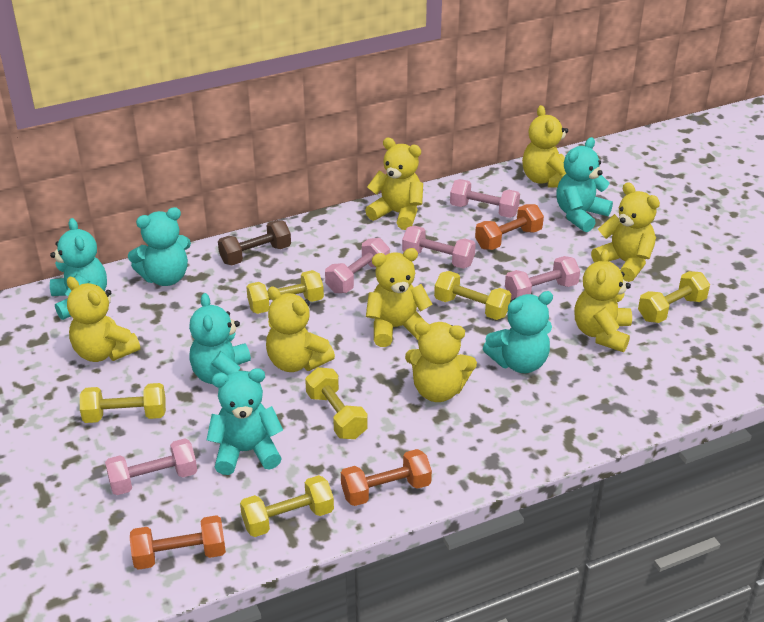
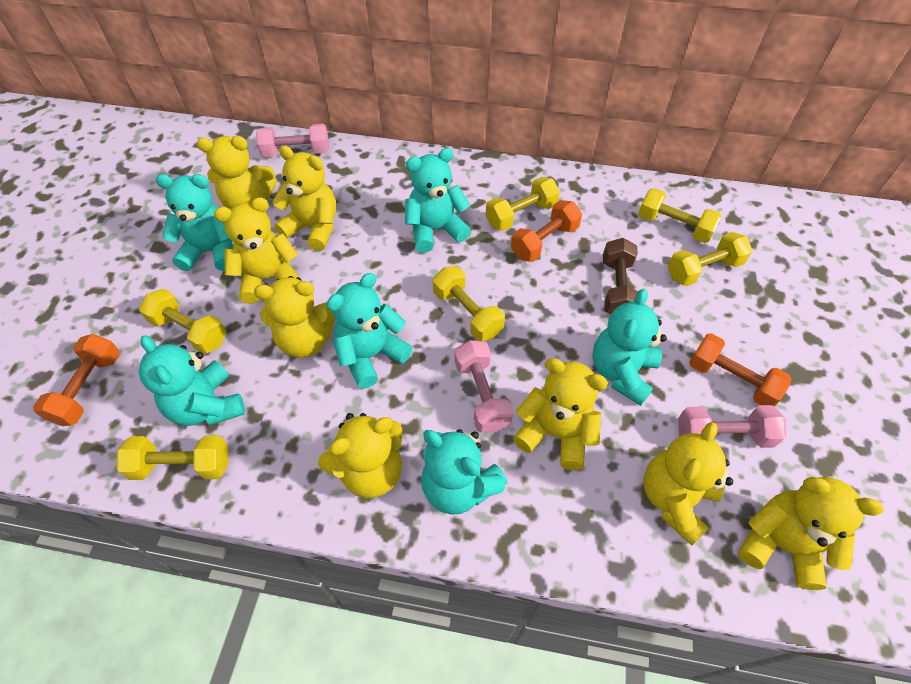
pink dumbbell: 5 -> 3

